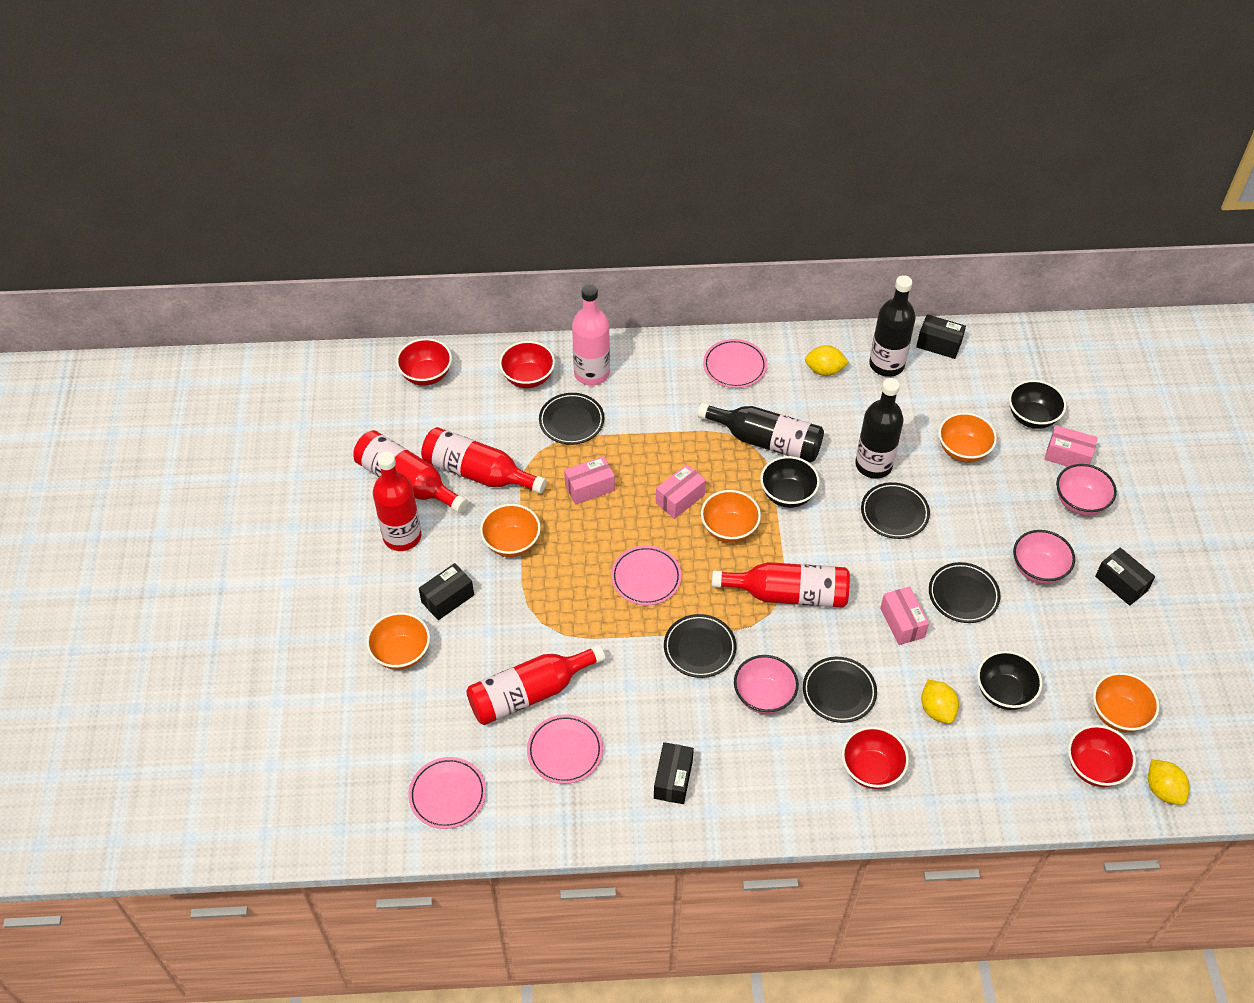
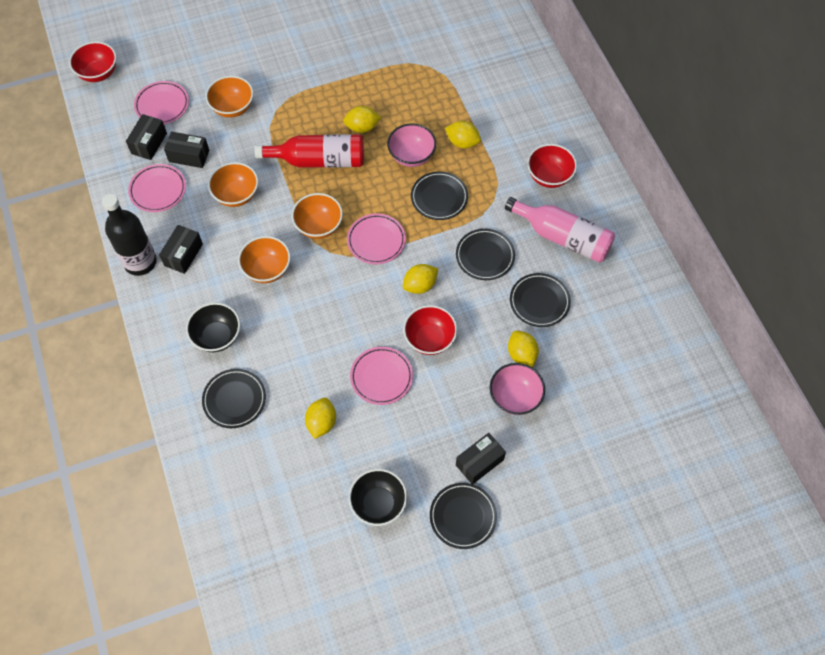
black bottle: 3 -> 1
black bowl: 3 -> 2
orange bowl: 5 -> 4
pink bowl: 3 -> 2
pink box: 4 -> 0
red bottle: 5 -> 1
red bowl: 4 -> 3
yellow lemon: 3 -> 5

